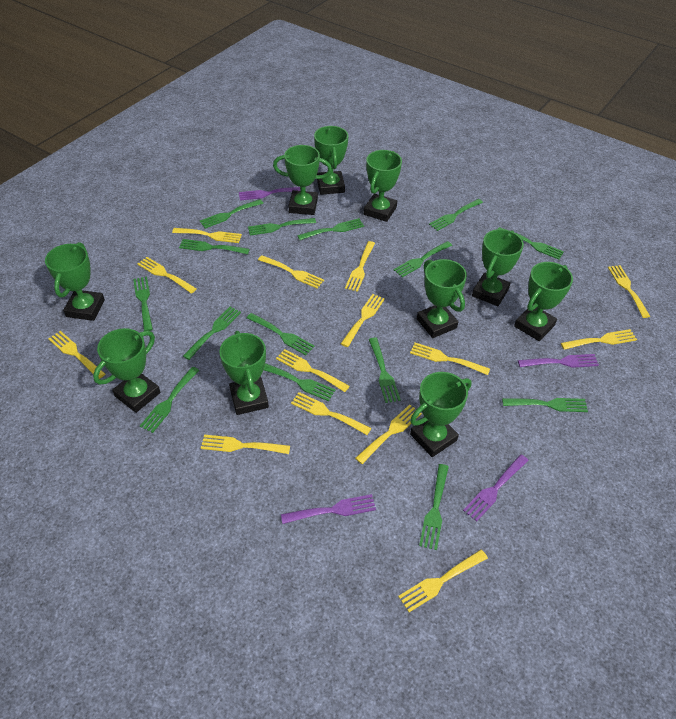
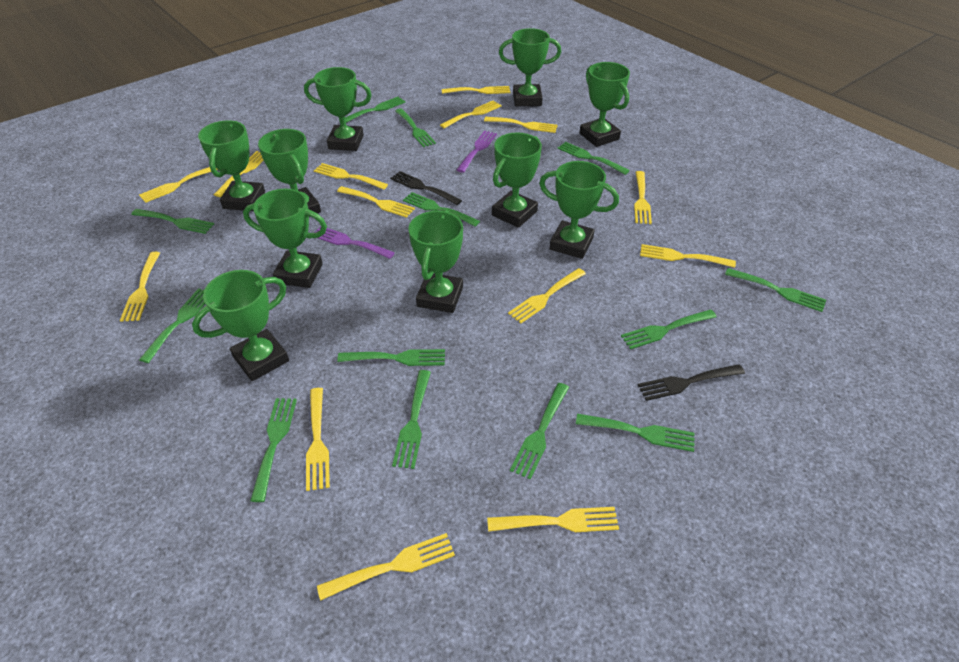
black fork: 0 -> 2
green fork: 15 -> 13
purple fork: 4 -> 2

